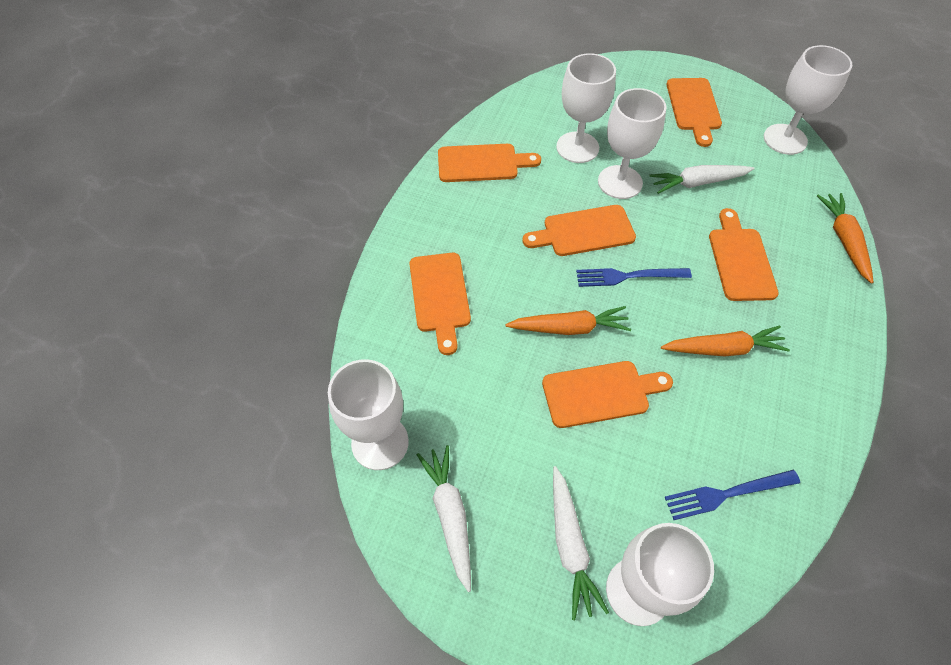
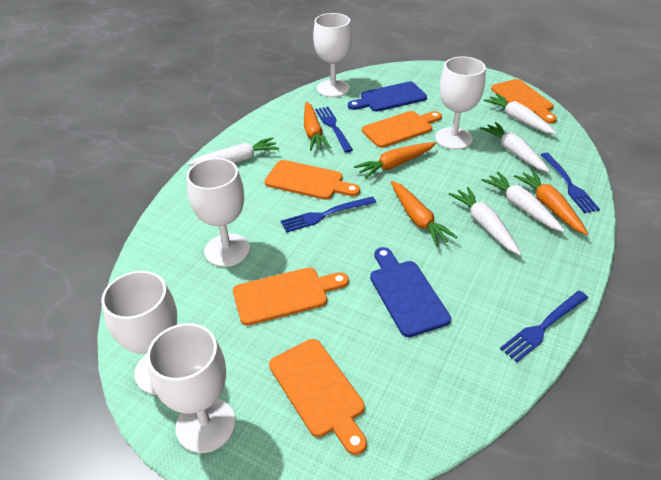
blue cutting board: 0 -> 2
blue fork: 2 -> 4
orange carrot: 3 -> 4
orange cutting board: 6 -> 5
white carrot: 3 -> 5

